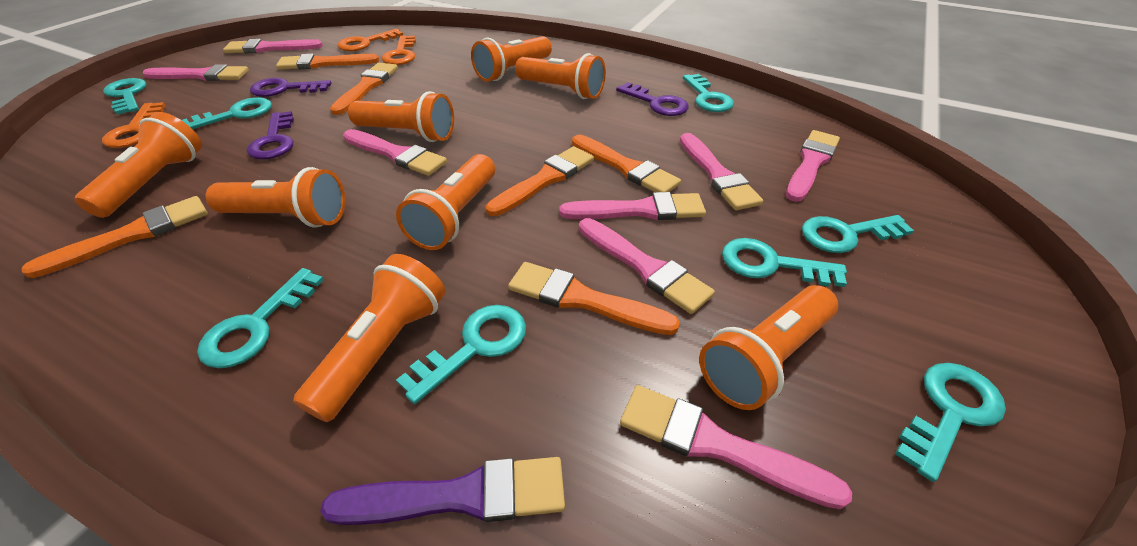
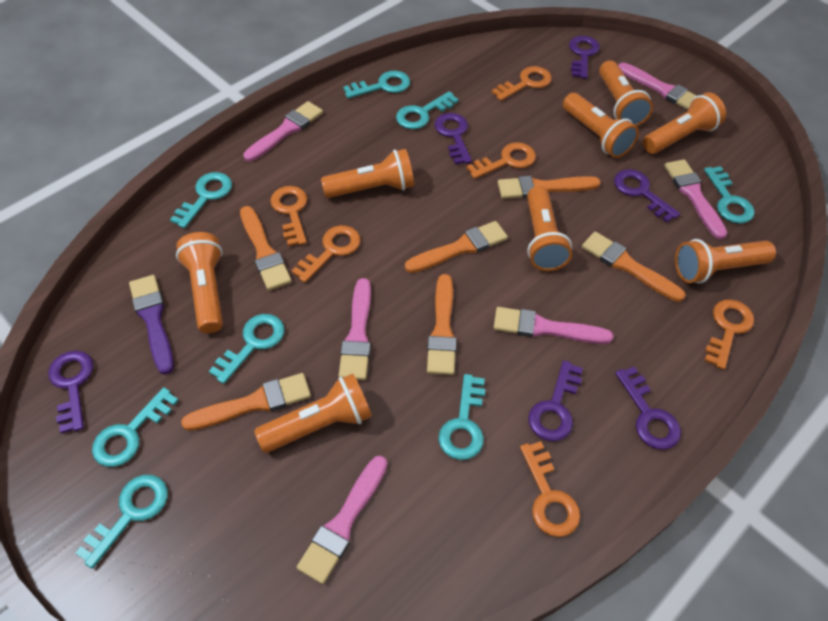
orange key: 3 -> 6
pink brush: 8 -> 6
purple key: 3 -> 6

